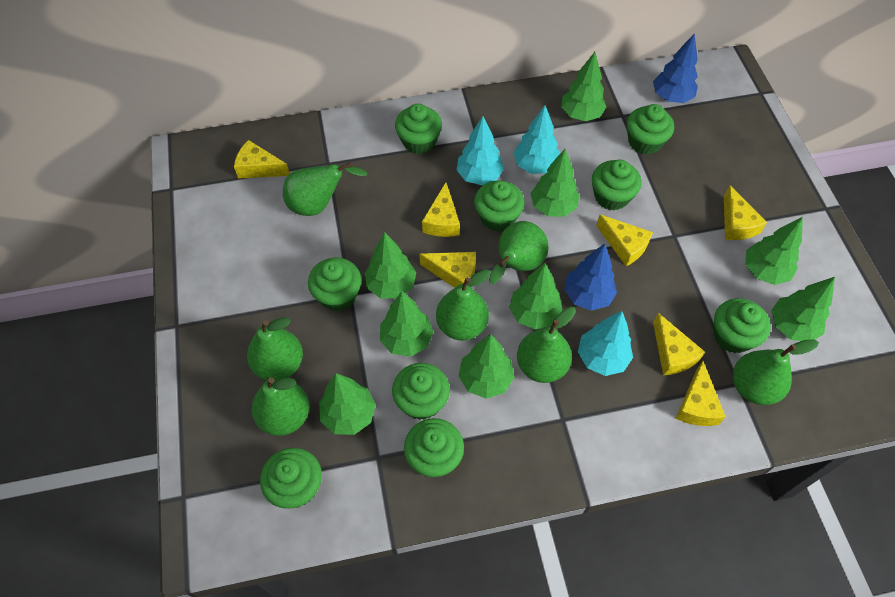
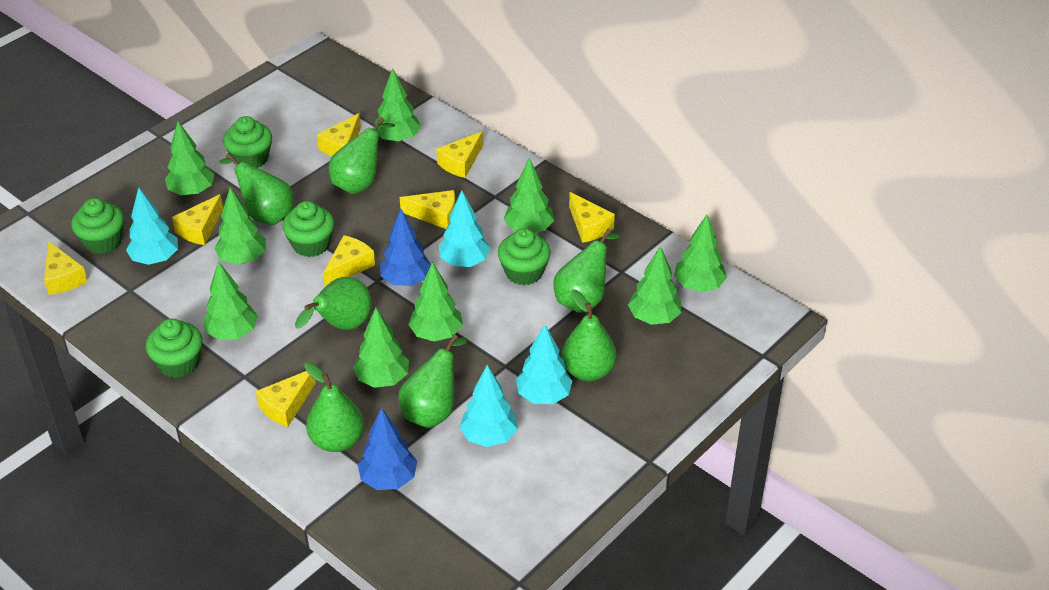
green cupcake: 9 -> 5
turquoise tree: 3 -> 4
yellow cheese: 7 -> 8

